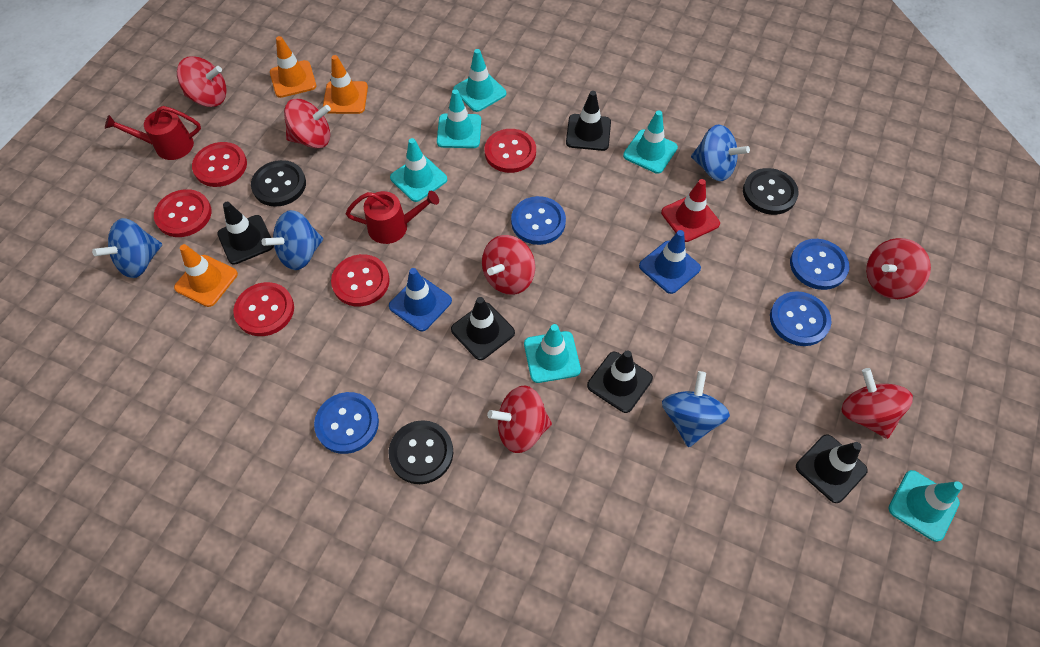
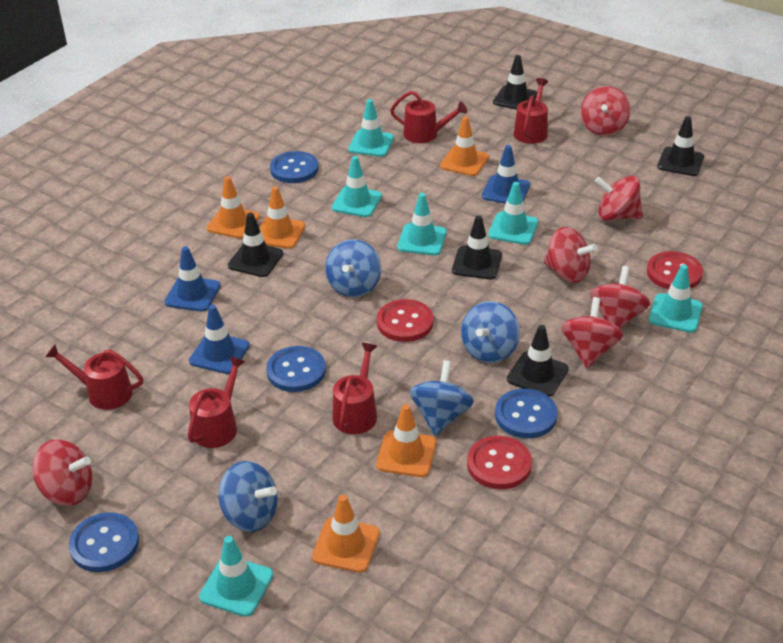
black button: 3 -> 0
blue traffic cone: 2 -> 3
orange traffic cone: 3 -> 5
red button: 5 -> 3
red traffic cone: 1 -> 0
red watering can: 2 -> 5

